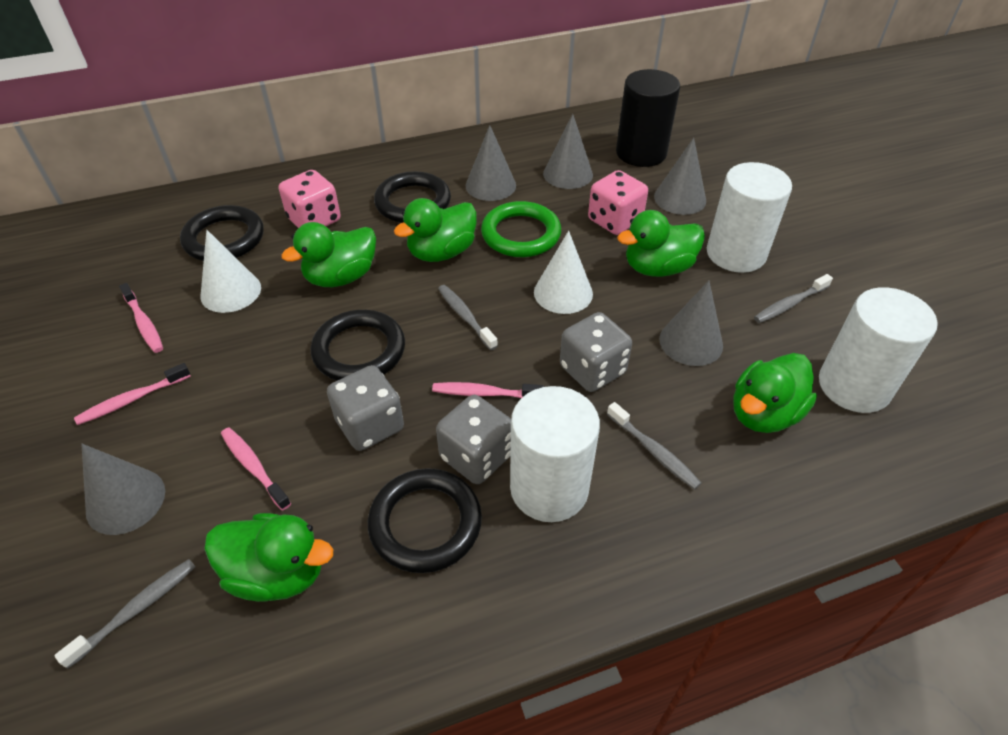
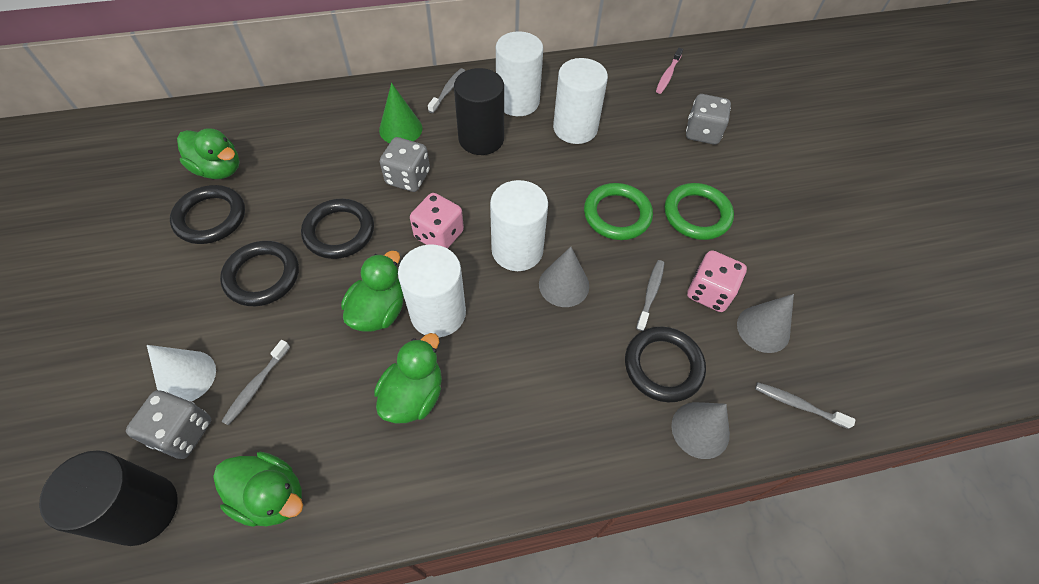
black cylinder: 1 -> 2
green cone: 0 -> 1
green duck: 5 -> 4
green ring: 1 -> 2
grey cone: 5 -> 3
pink toothbrush: 4 -> 1
white cone: 2 -> 1
white cylinder: 3 -> 4

